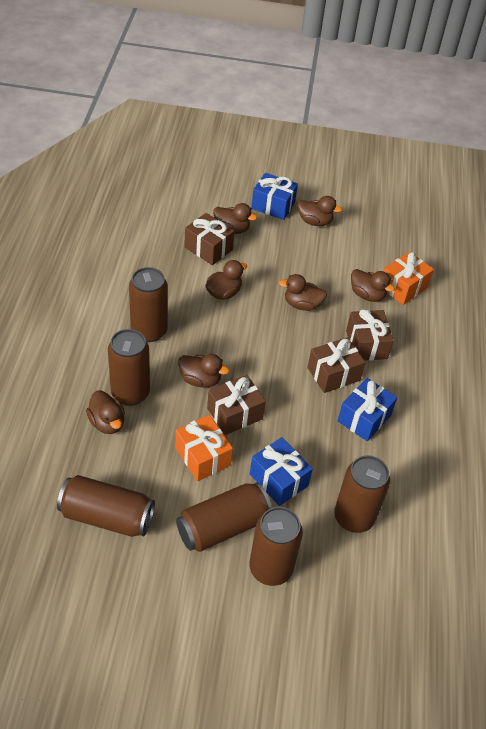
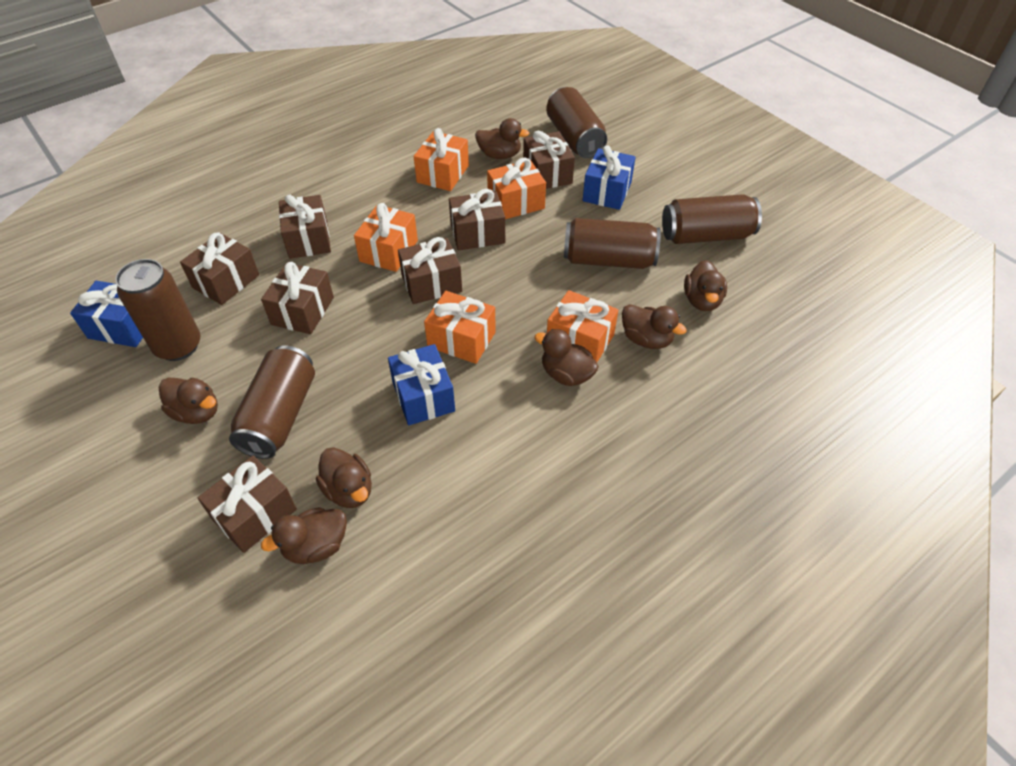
brown can: 6 -> 5
brown gift: 4 -> 7
orange gift: 2 -> 5

